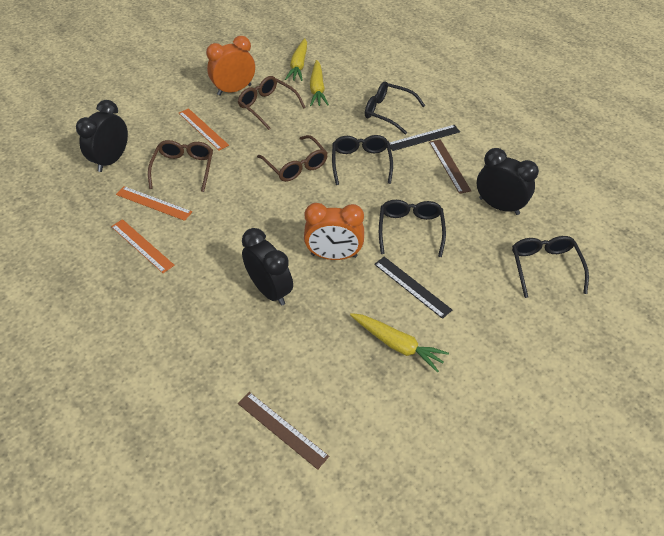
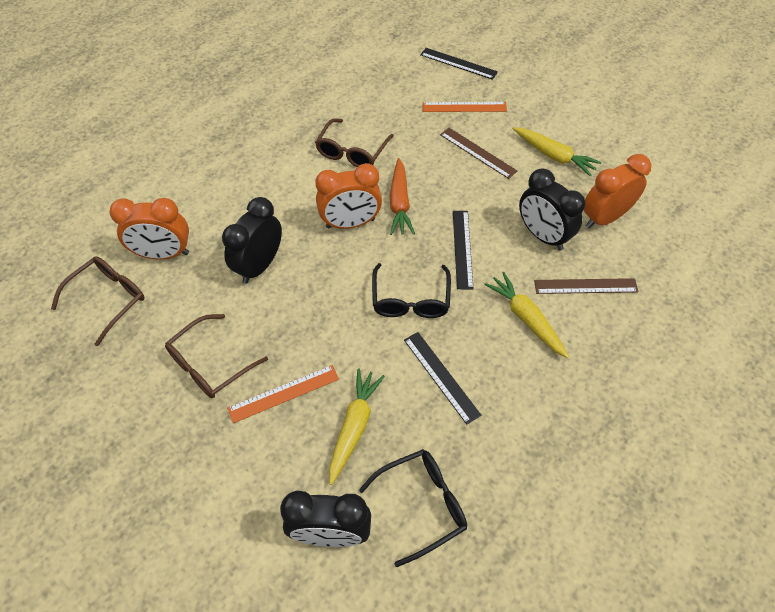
black glasses: 4 -> 2
black ruler: 2 -> 3
orange carrot: 0 -> 1
orange clock: 2 -> 3
orange ruler: 3 -> 2

